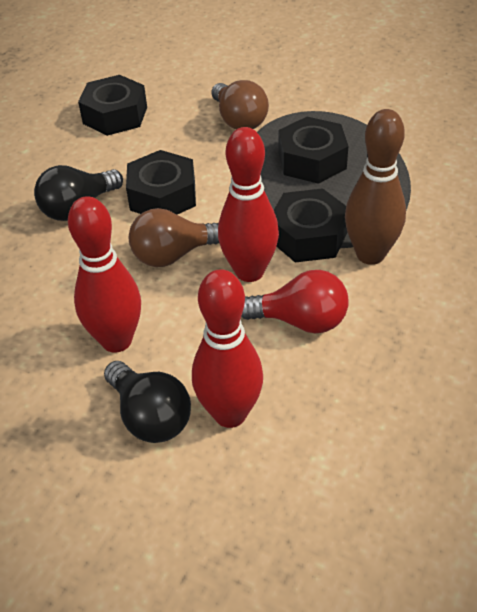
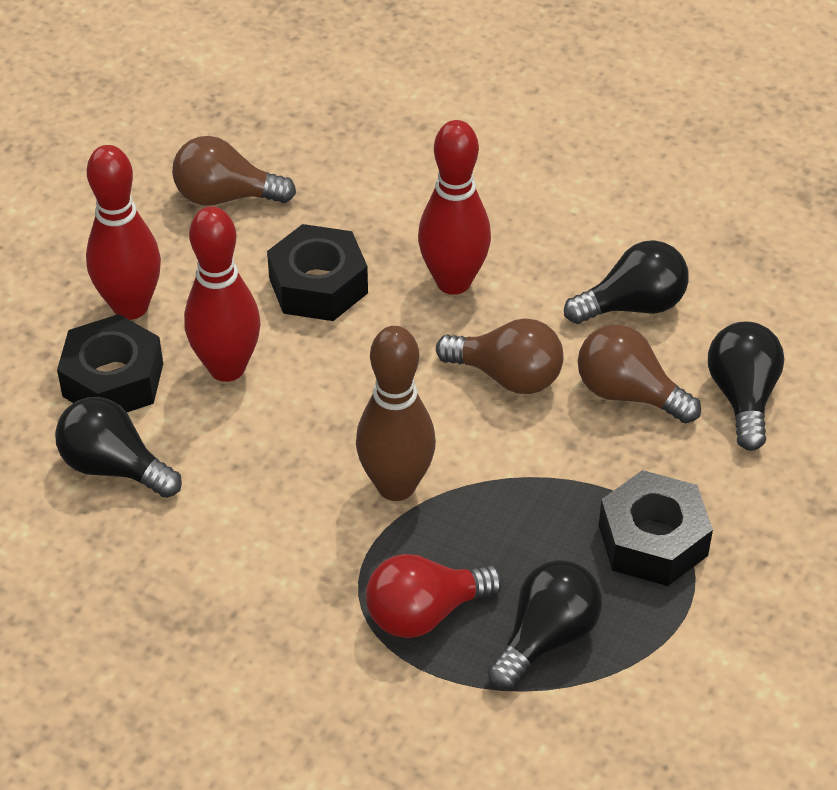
black light bulb: 2 -> 4
black nut: 4 -> 3
brown light bulb: 2 -> 3

